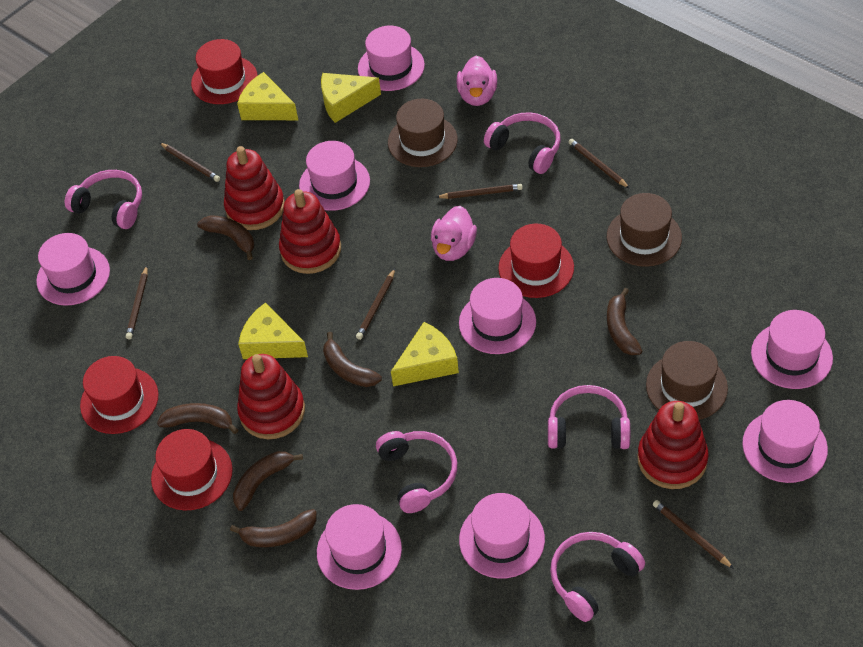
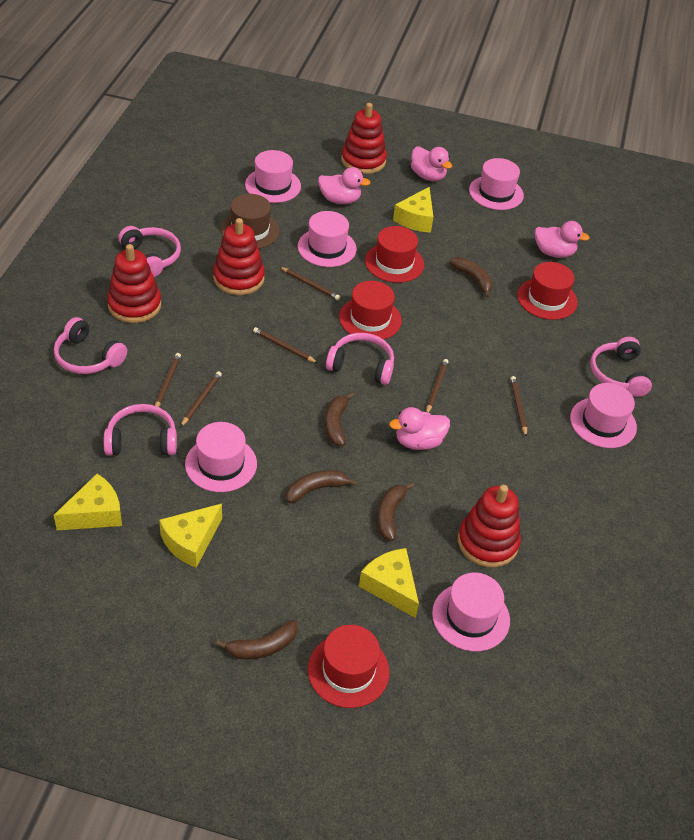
brown banana: 6 -> 5
brown hat: 3 -> 1
pink duck: 2 -> 4
pink hat: 8 -> 6

